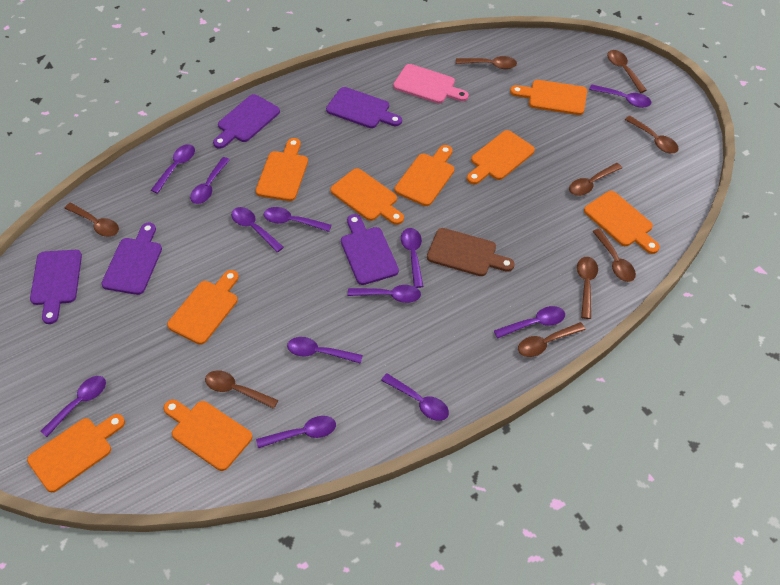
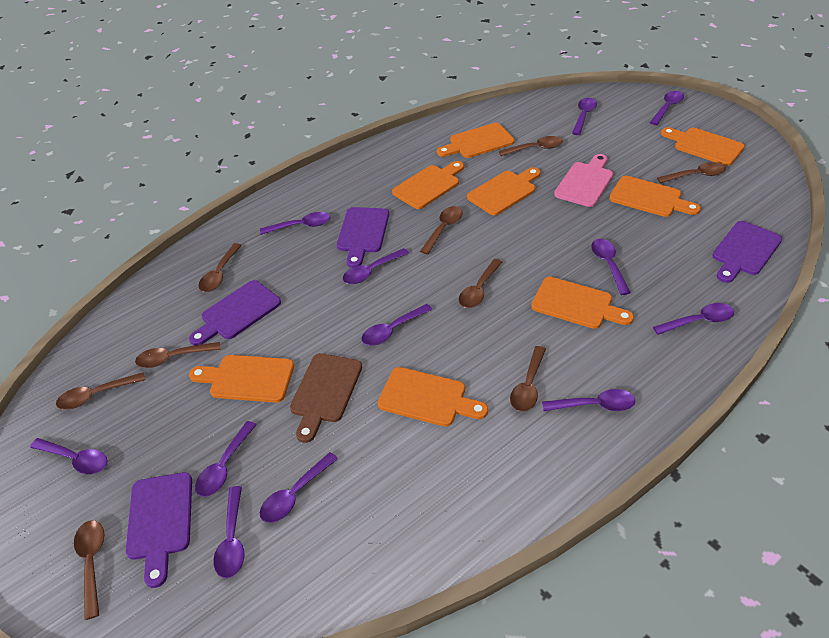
orange cutting board: 9 -> 8
purple cutting board: 5 -> 4

